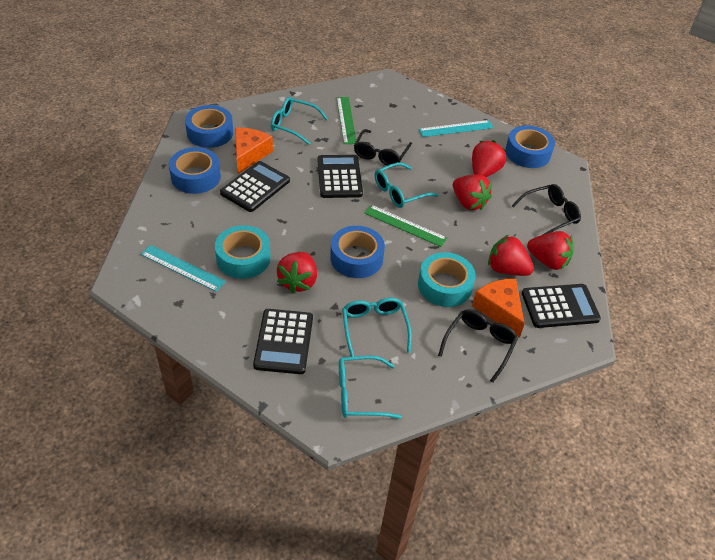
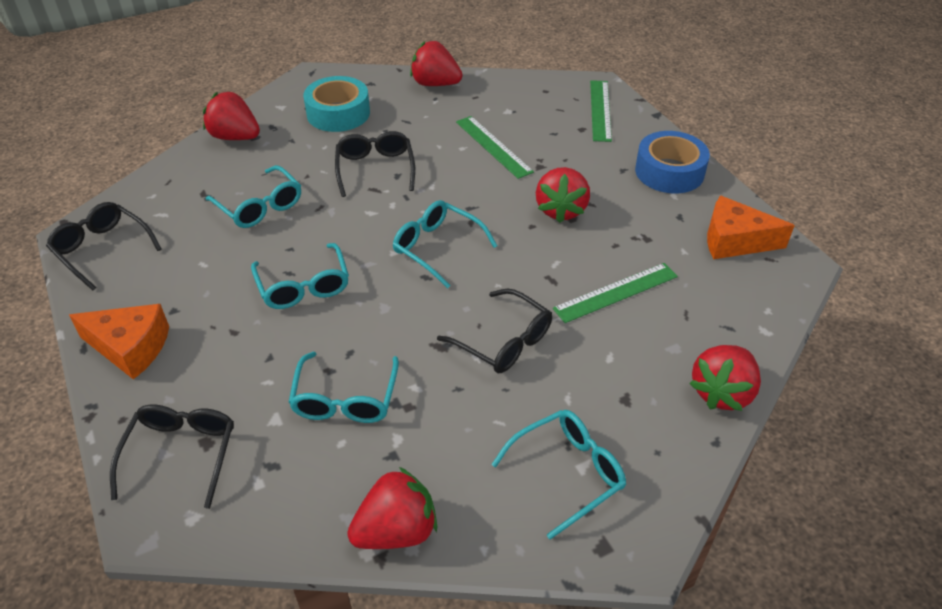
black calculator: 4 -> 0
black glasses: 3 -> 4
blue tape: 4 -> 1
green ruler: 2 -> 3
turquoise glasses: 4 -> 5
turquoise ruler: 2 -> 0
turquoise tape: 2 -> 1

